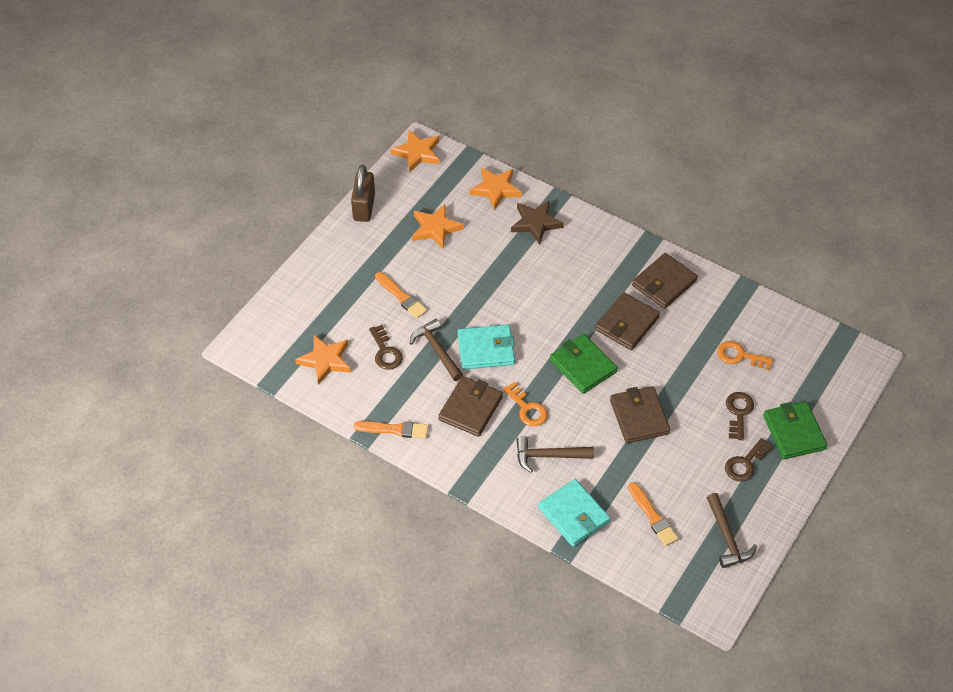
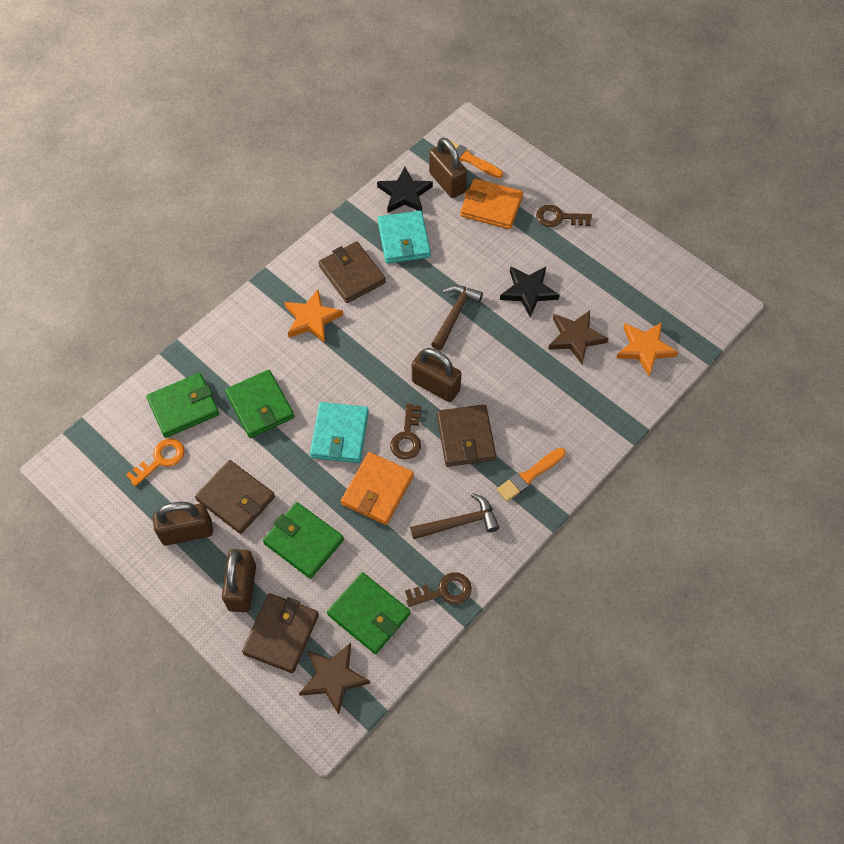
black star: 0 -> 2
brown hammer: 3 -> 2
brown padlock: 1 -> 4
brown star: 1 -> 2
green wallet: 2 -> 4
orange brush: 3 -> 2
orange key: 2 -> 1
orange star: 4 -> 2
orange wallet: 0 -> 2

